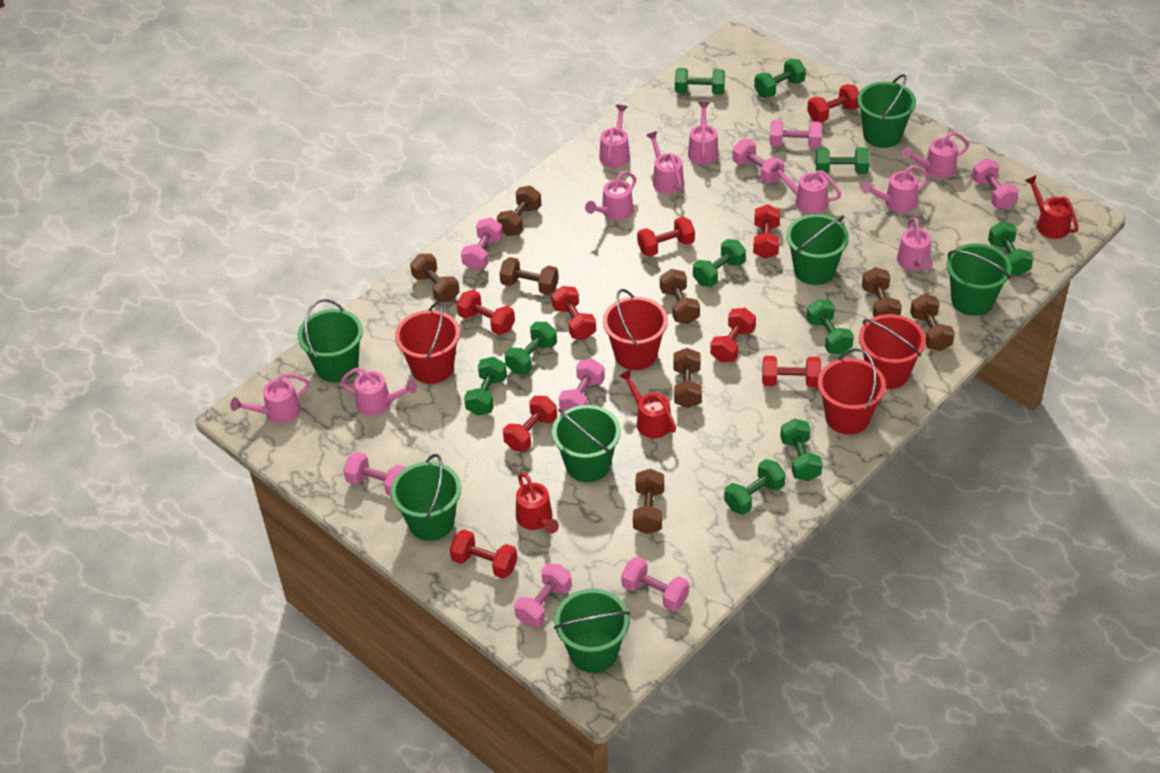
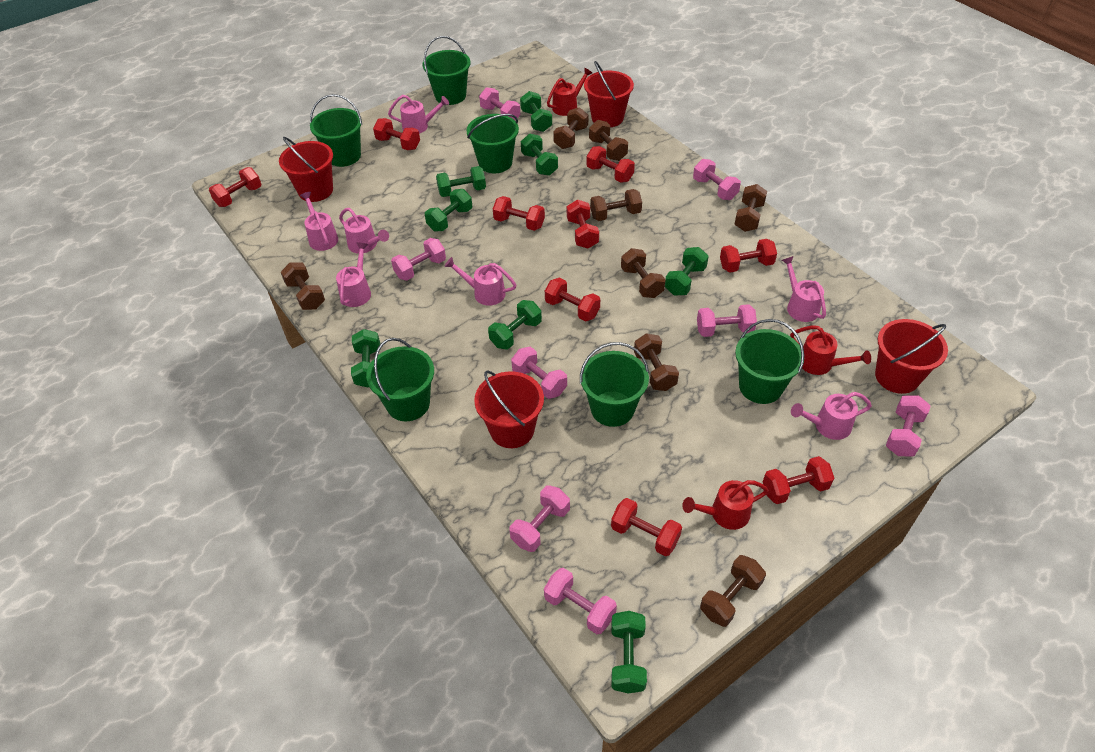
green bucket: 7 -> 6
green dumbbell: 10 -> 8
pink watering can: 10 -> 7

